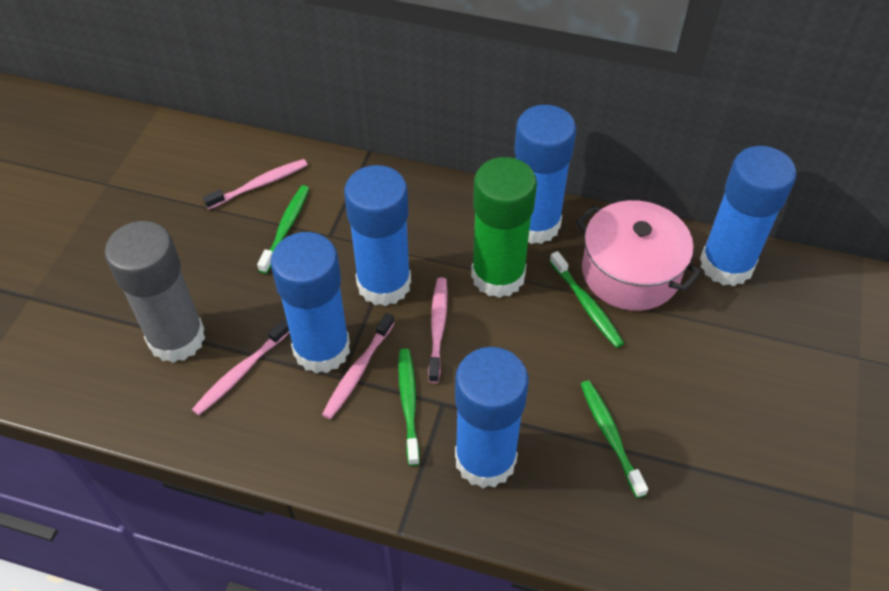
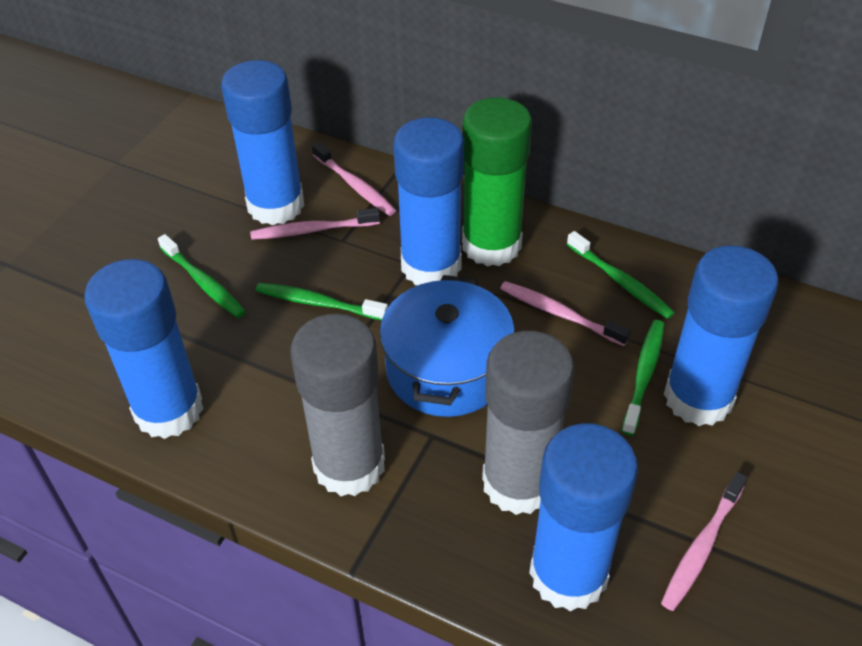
blue pot: 0 -> 1
grey glue stick: 1 -> 2
pink pot: 1 -> 0

